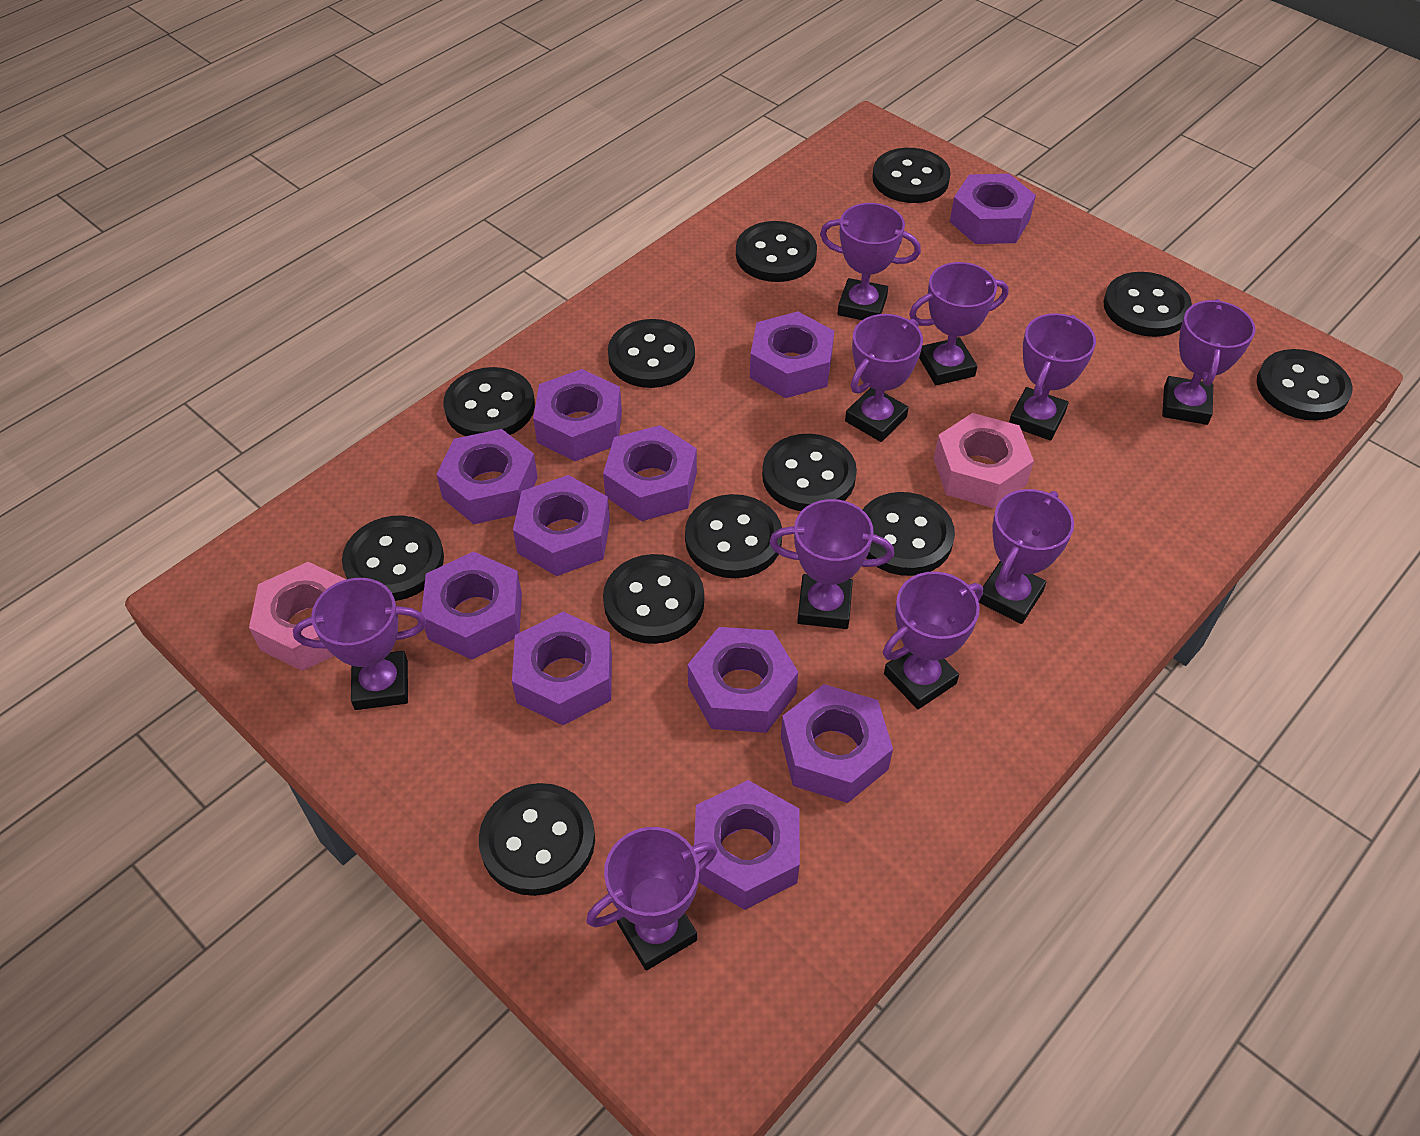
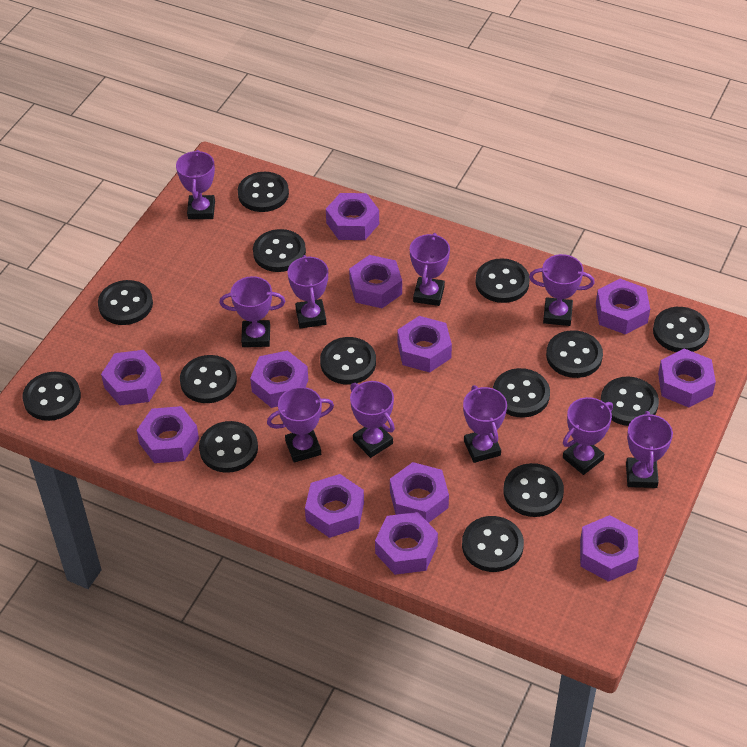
black button: 12 -> 14
pink nut: 2 -> 0
purple nut: 11 -> 12

